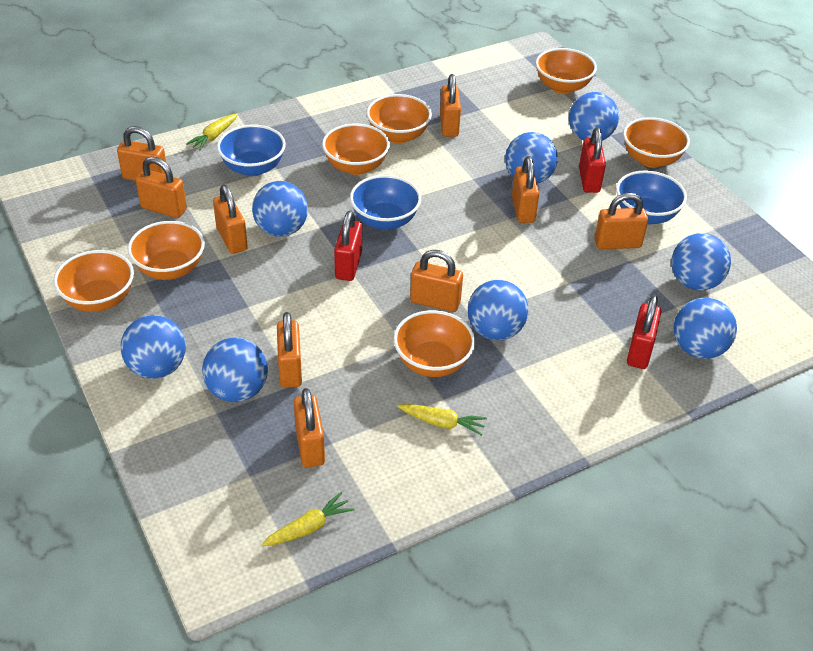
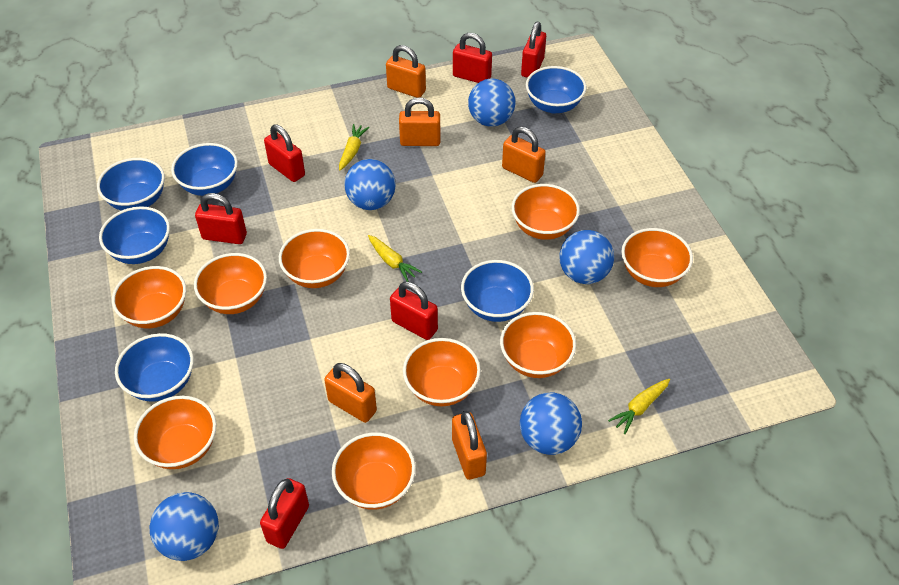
blue ball: 8 -> 5
blue bowl: 3 -> 6
orange bowl: 7 -> 9
orange padlock: 9 -> 5
red padlock: 3 -> 6

